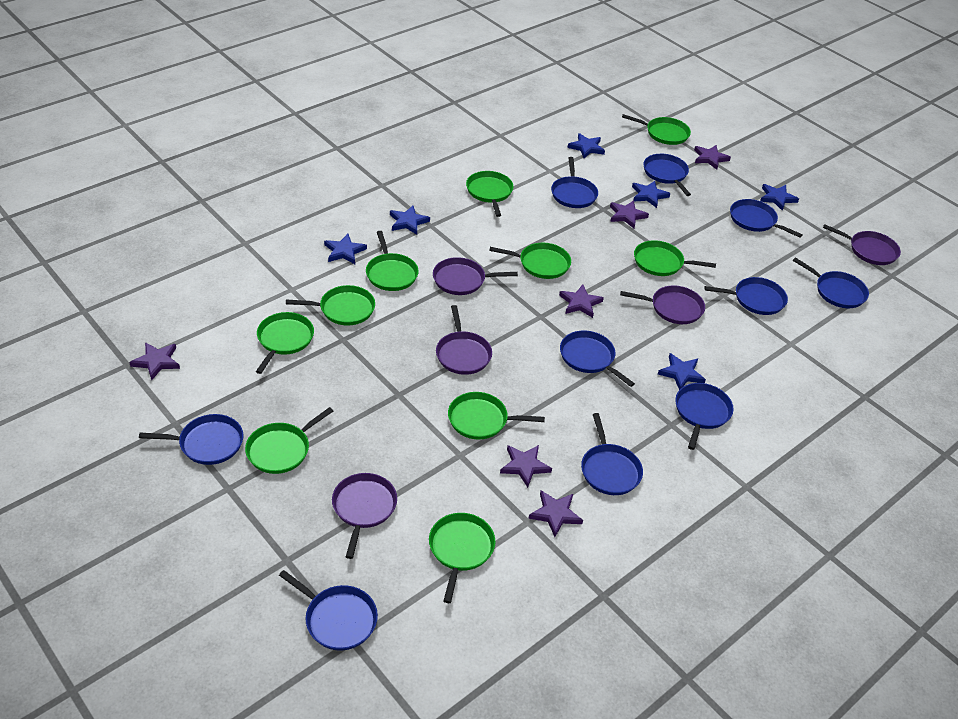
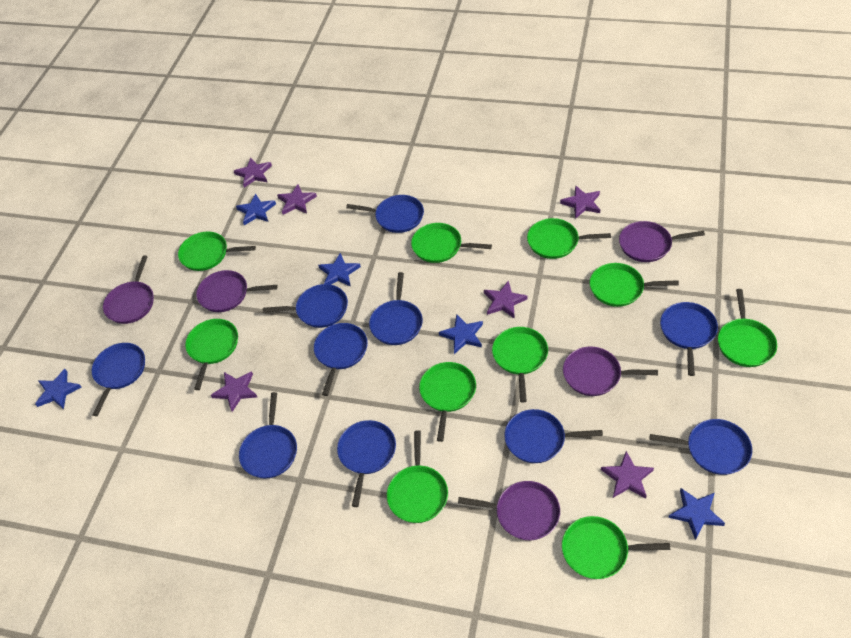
blue star: 6 -> 5

